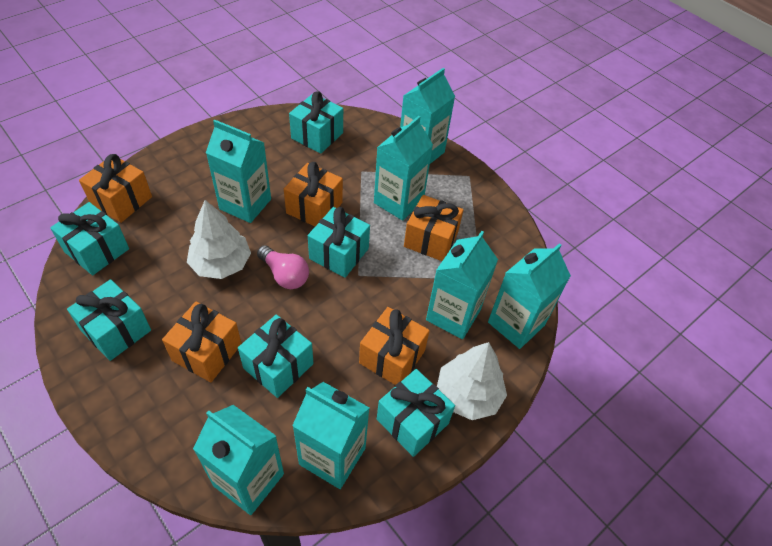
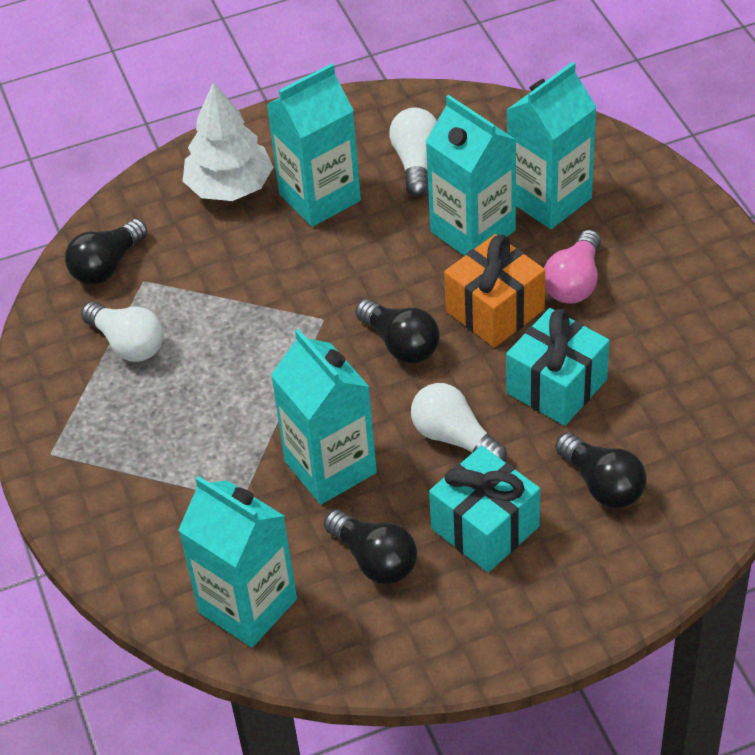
black light bulb: 0 -> 4
orange gift: 5 -> 1
turquoise carton: 7 -> 5
turquoise gift: 6 -> 2
white light bulb: 0 -> 3
white tree: 2 -> 1

